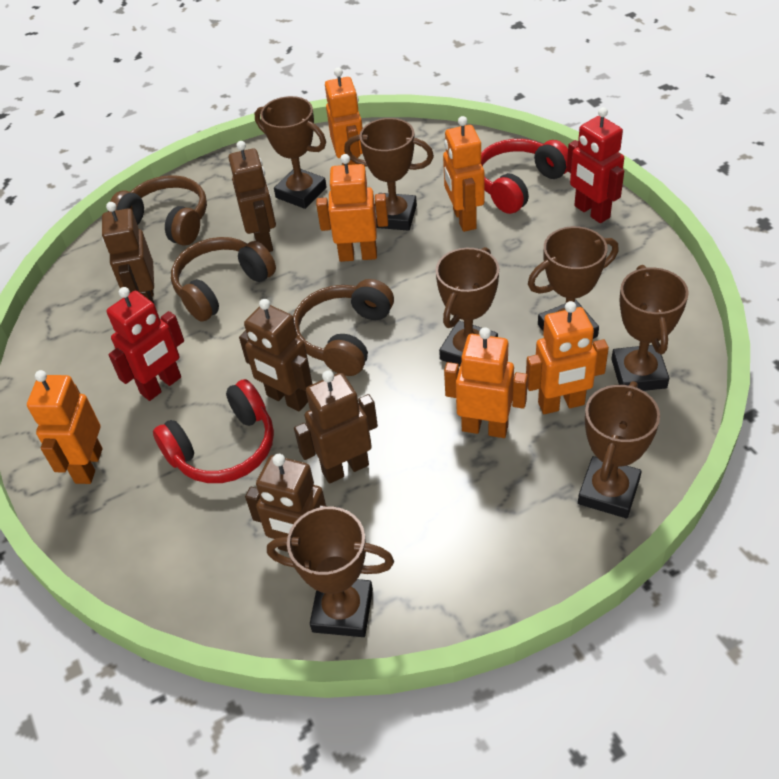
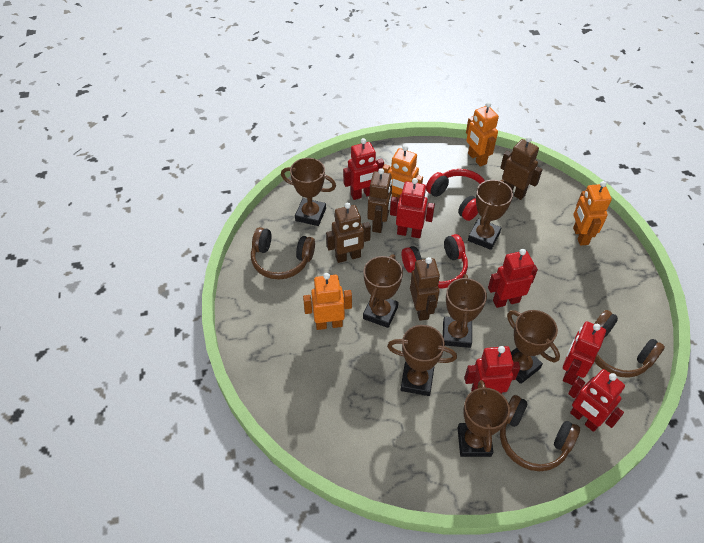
brown robot: 5 -> 4
orange robot: 6 -> 4
red robot: 2 -> 6

